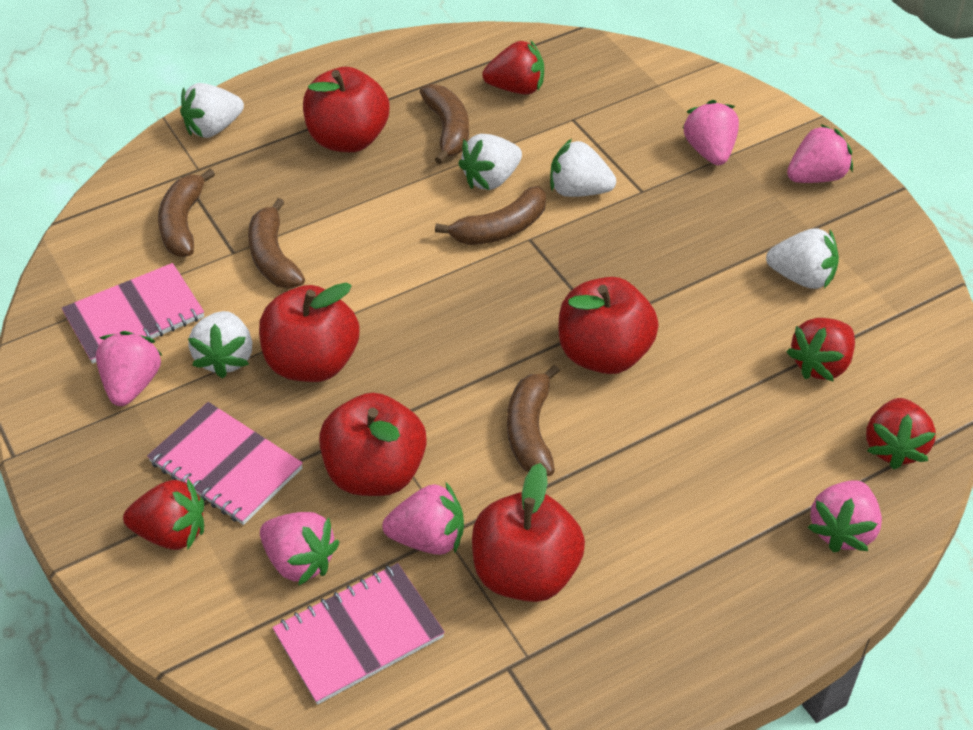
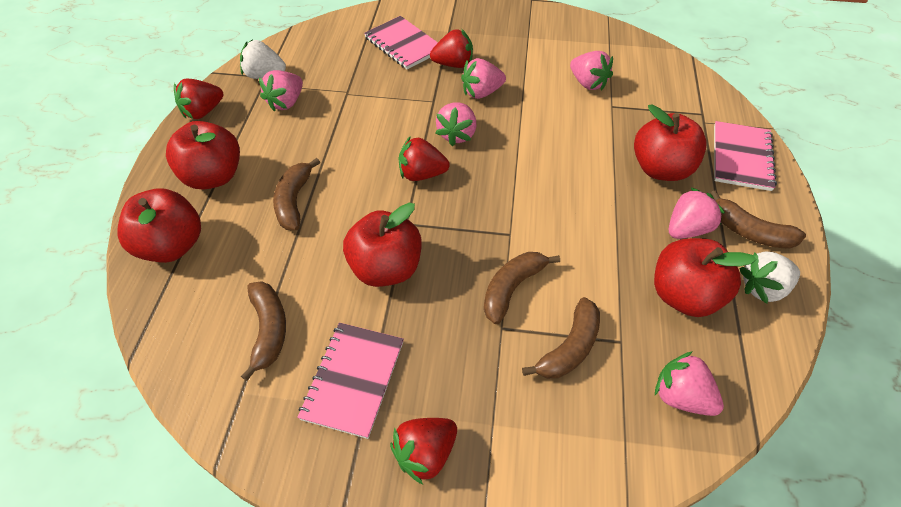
white strawberry: 5 -> 2

